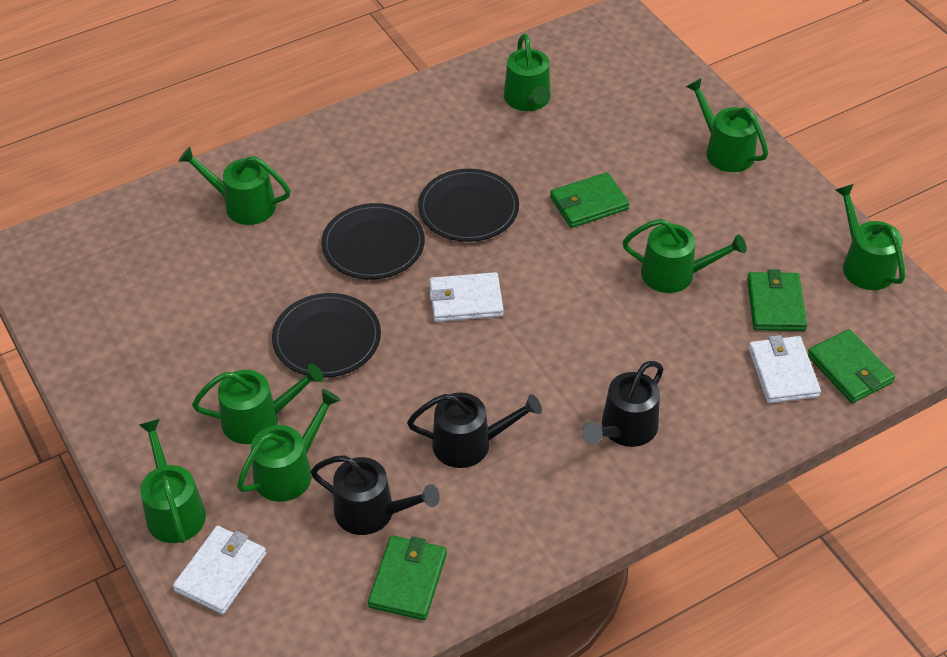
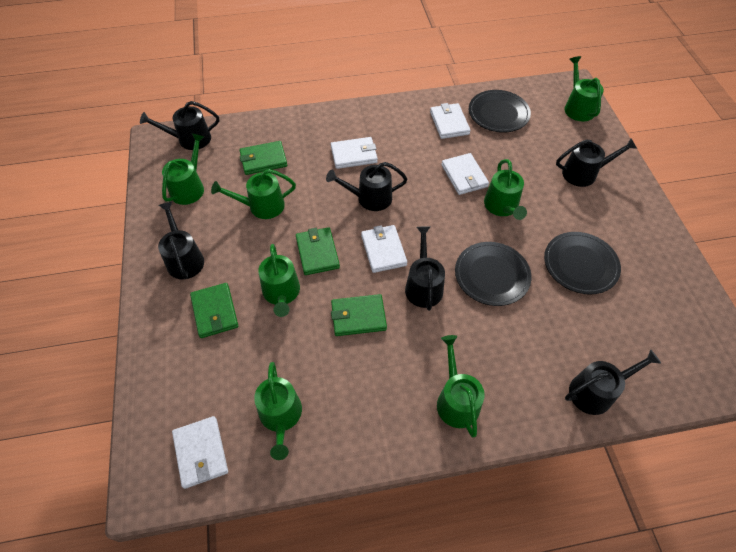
black watering can: 3 -> 6
green watering can: 8 -> 7
white wallet: 3 -> 5

